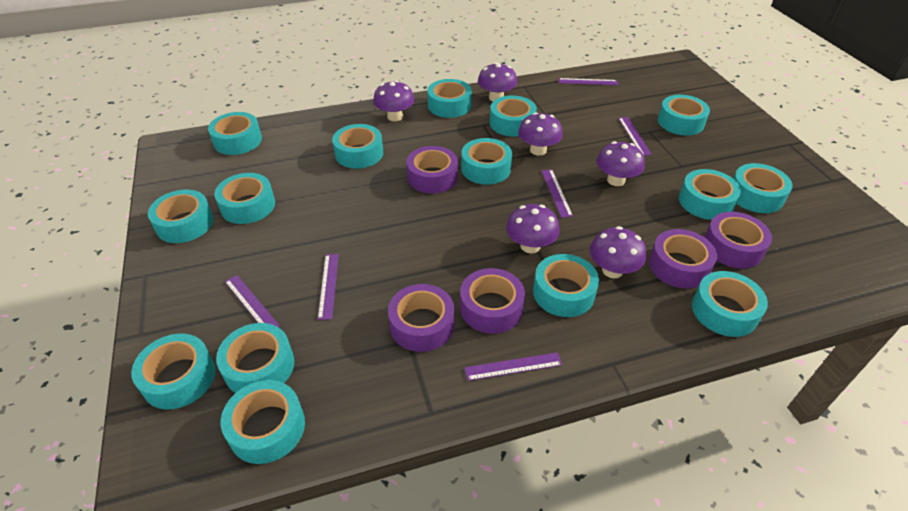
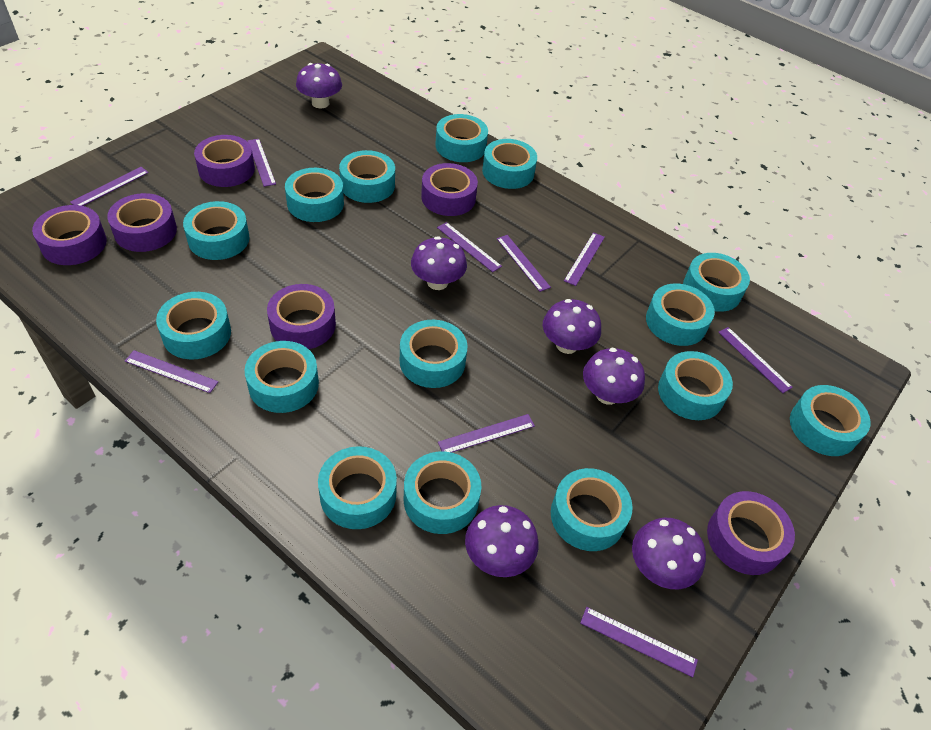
purple ruler: 6 -> 9
purple tape: 5 -> 6

